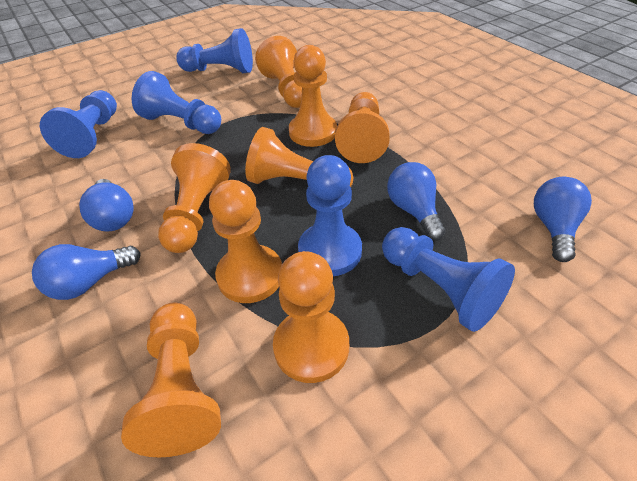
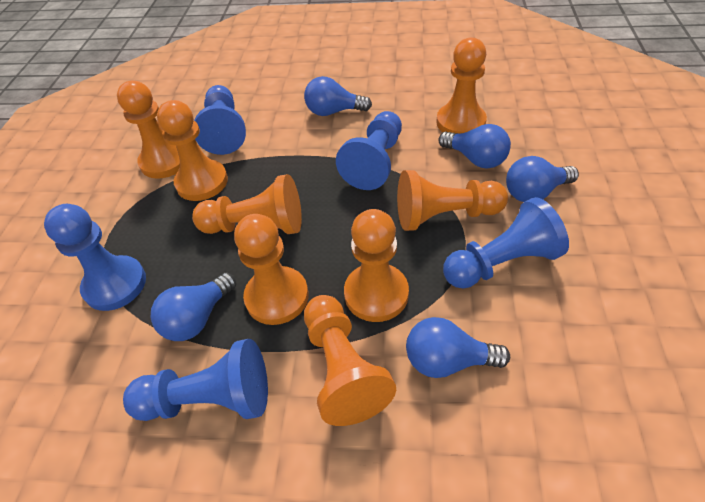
blue light bulb: 4 -> 5

